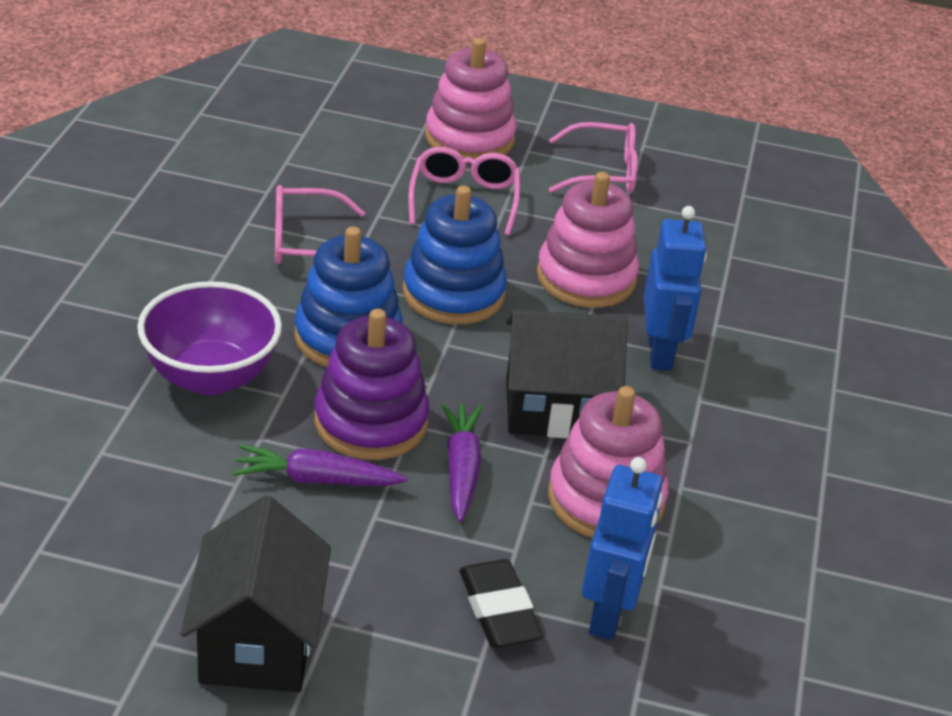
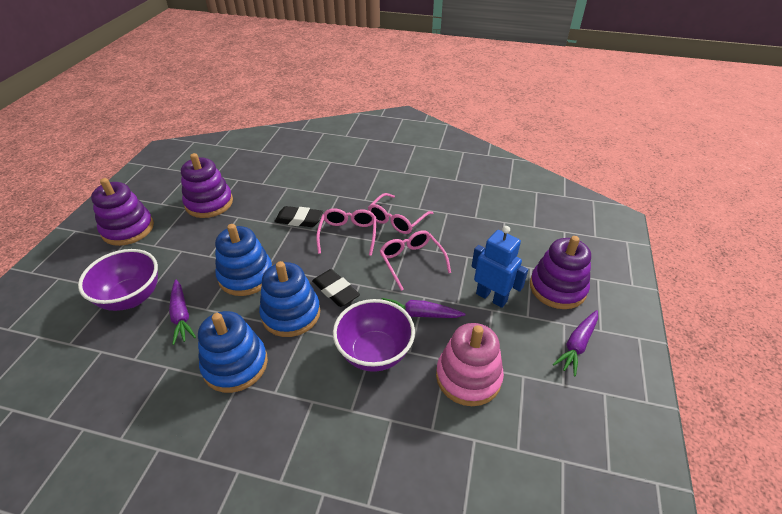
black eraser: 1 -> 2
black house: 2 -> 0
blue robot: 2 -> 1
blue stacking toy: 2 -> 3
pink stacking toy: 3 -> 1
purple bowl: 1 -> 2
purple carrot: 2 -> 3
purple stacking toy: 1 -> 3

